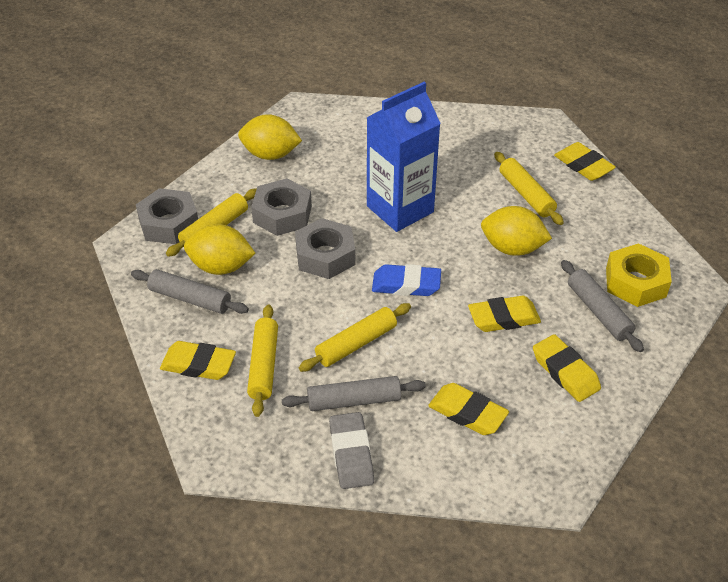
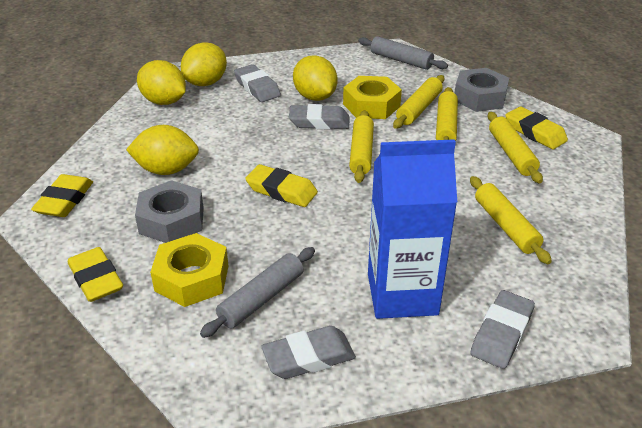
blue eraser: 1 -> 0
grey eraser: 1 -> 4
grey nut: 3 -> 2
grey rolling pin: 3 -> 2
yellow eraser: 5 -> 4
yellow lemon: 3 -> 4
yellow nut: 1 -> 2
yellow rolling pin: 4 -> 5

